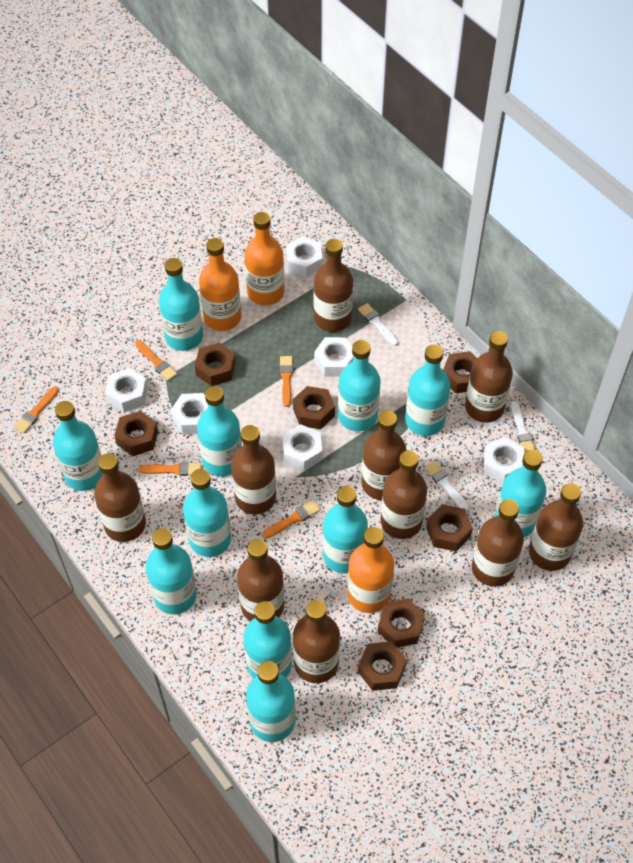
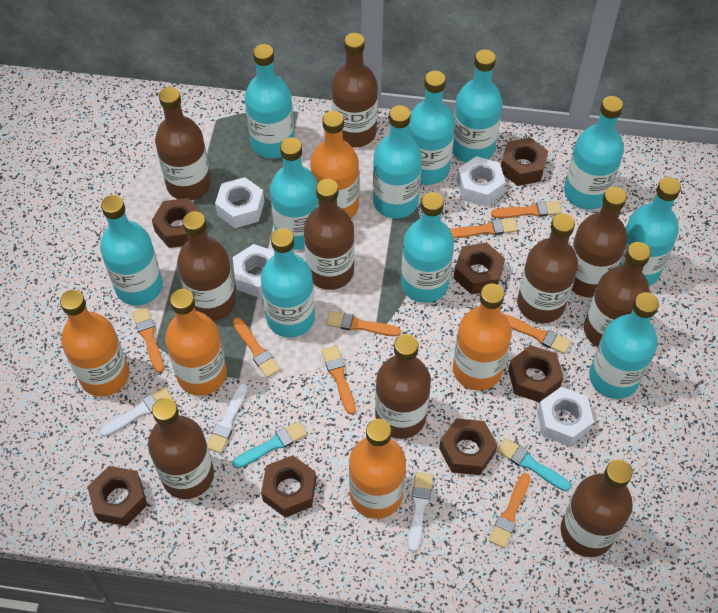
orange bottle: 3 -> 5
orange brush: 5 -> 8
turquoise brush: 0 -> 2
white nut: 6 -> 4

